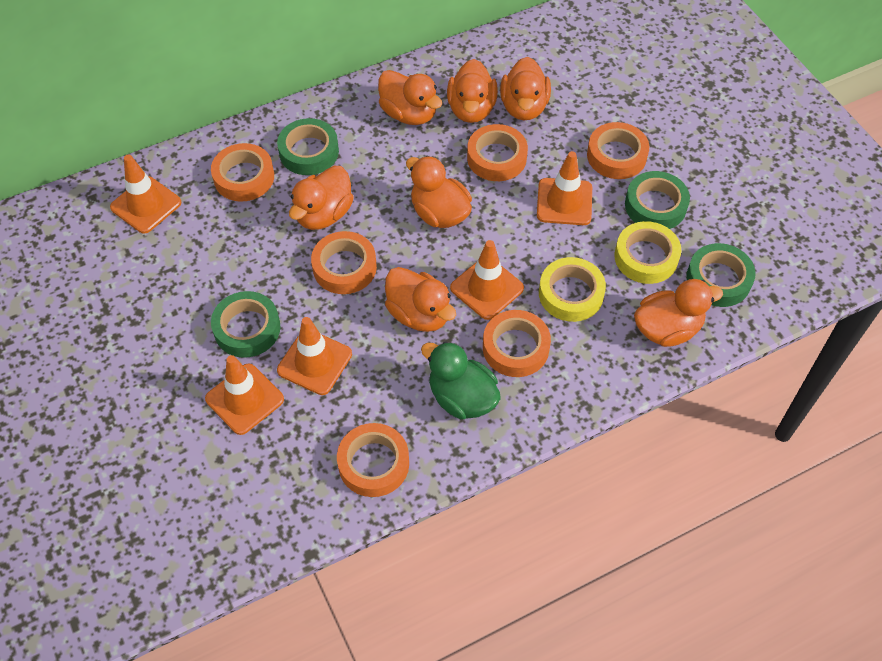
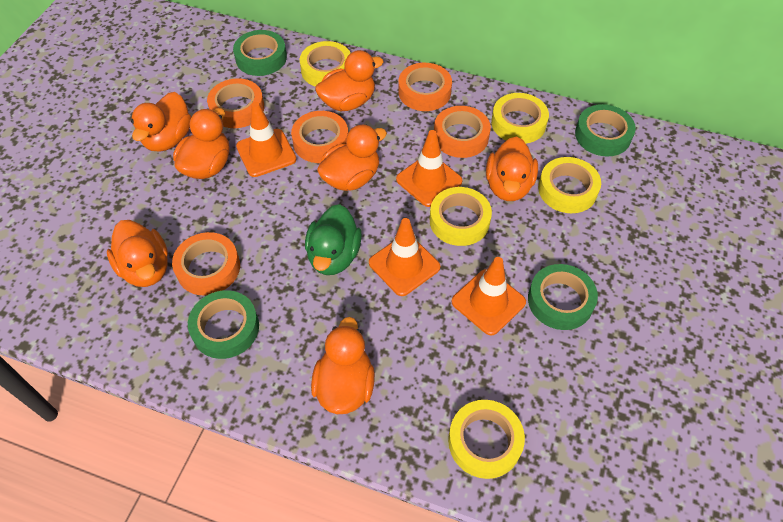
orange tape: 6 -> 5
orange traffic cone: 5 -> 4
yellow tape: 2 -> 5

